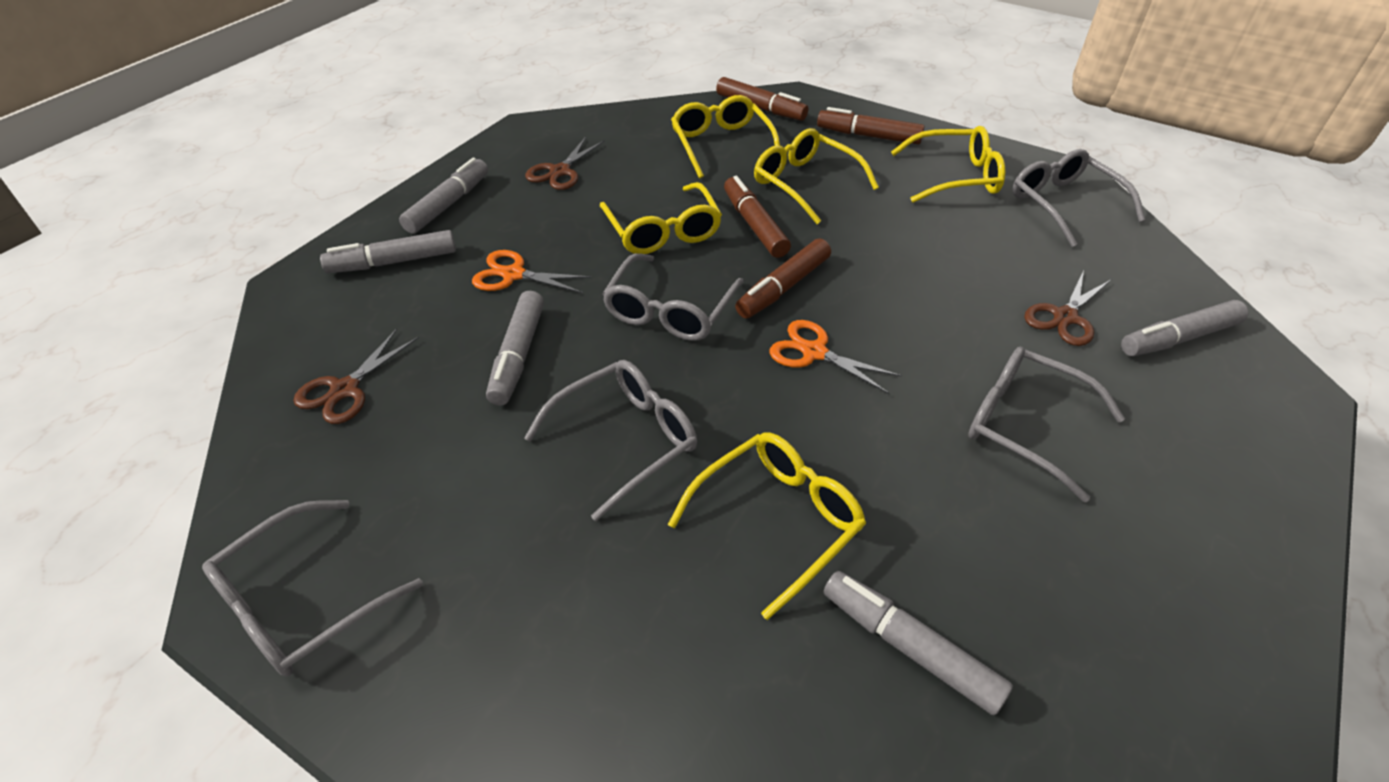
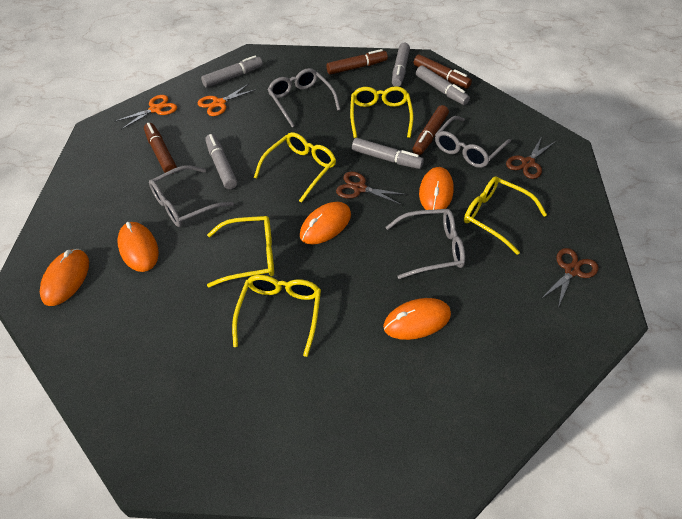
grey glasses: 5 -> 4
orange mouse: 0 -> 5

